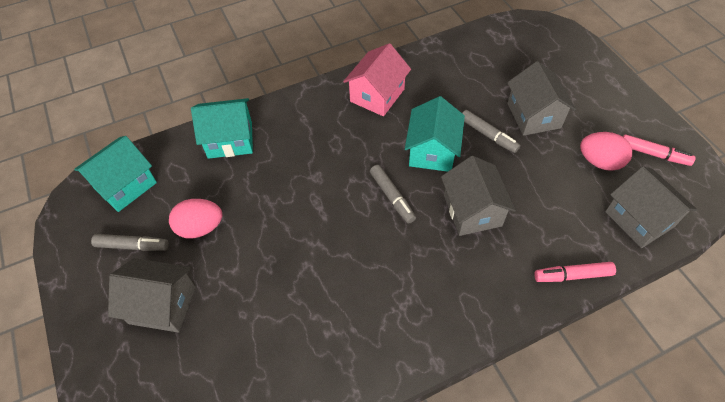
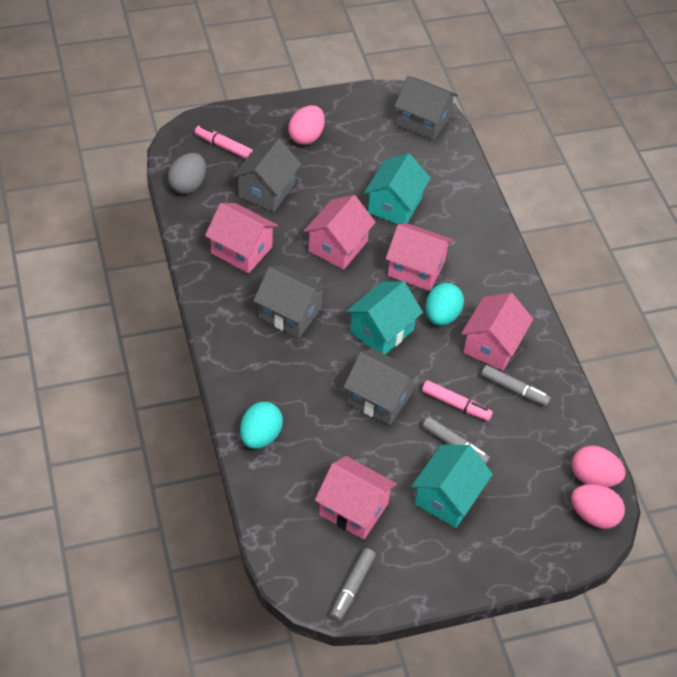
grey egg: 0 -> 1
pink egg: 2 -> 3
pink house: 1 -> 5
turquoise egg: 0 -> 2

